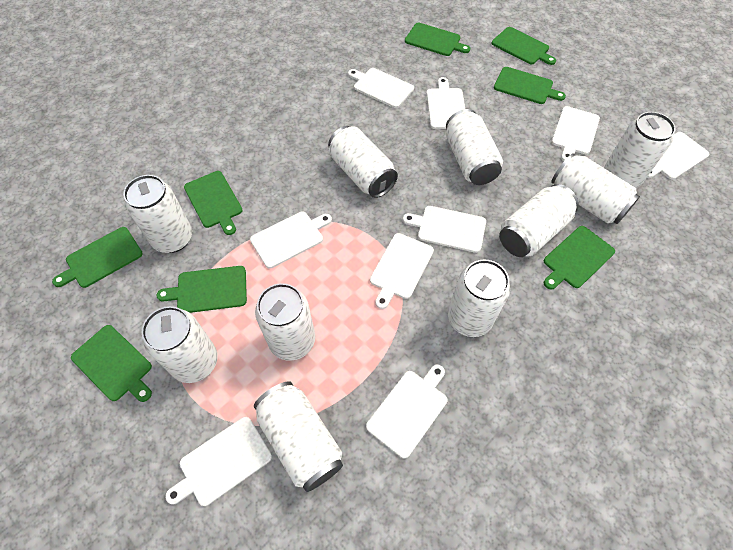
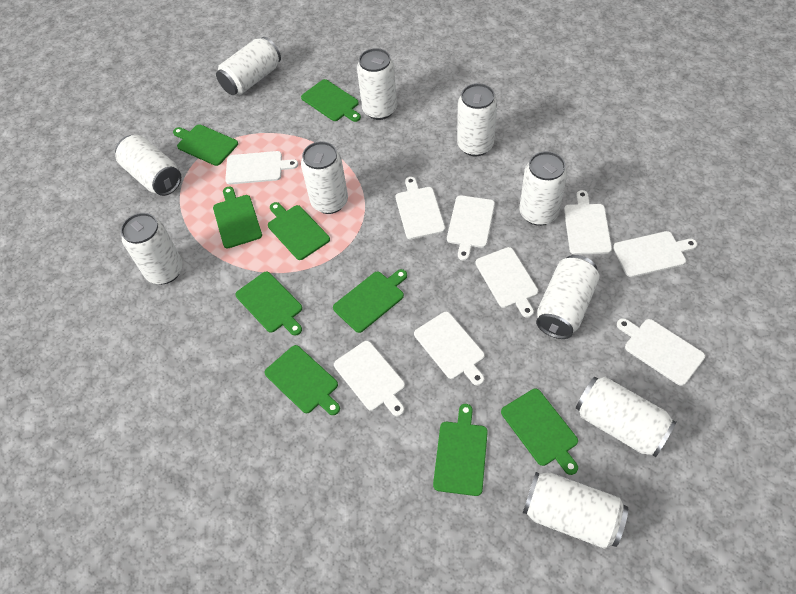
green cutting board: 8 -> 9

